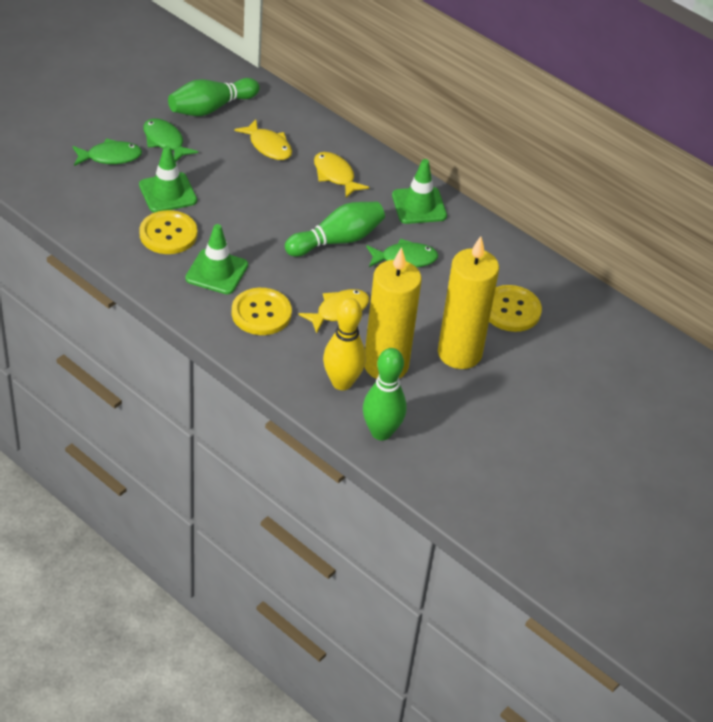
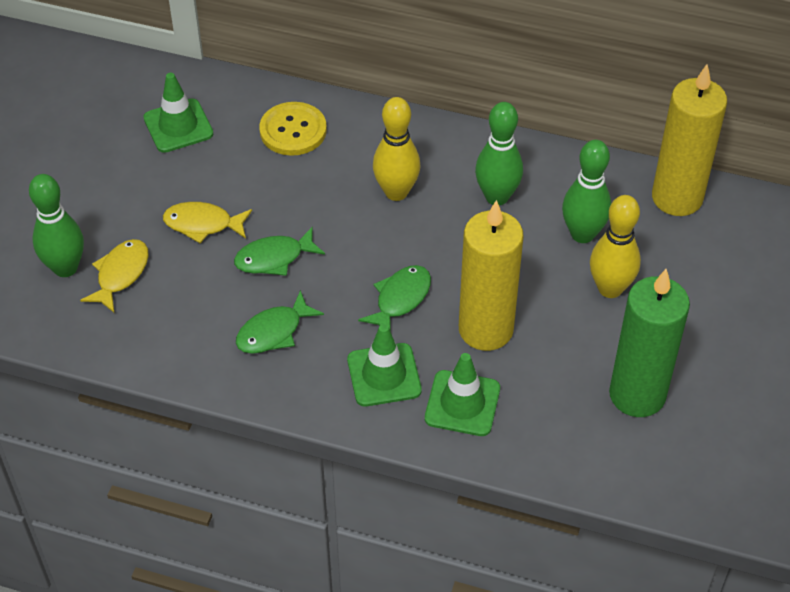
green candle: 0 -> 1
yellow bowling pin: 1 -> 2
yellow button: 3 -> 1
yellow fish: 3 -> 2

